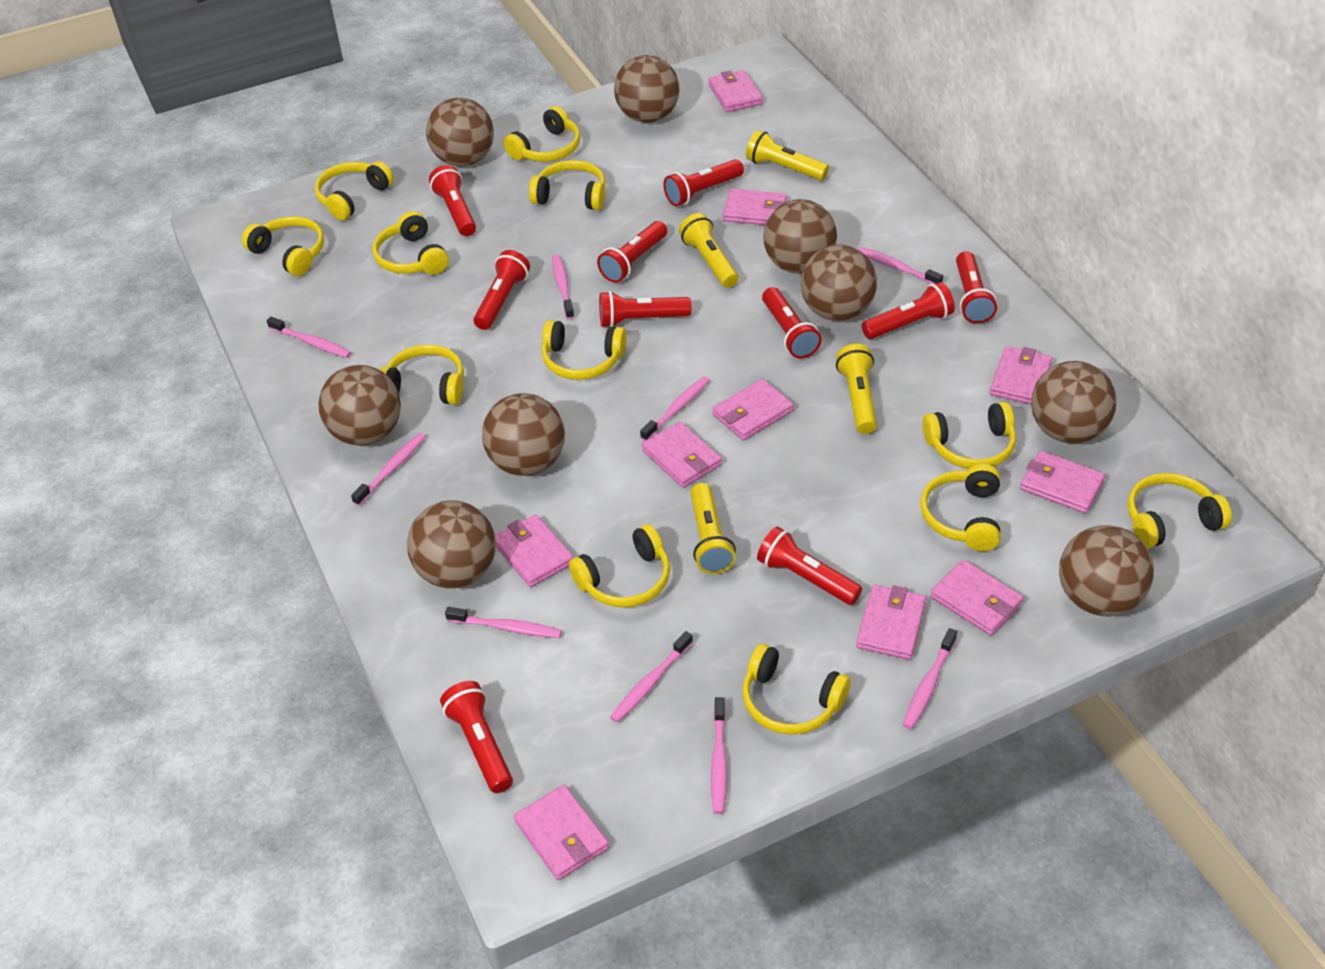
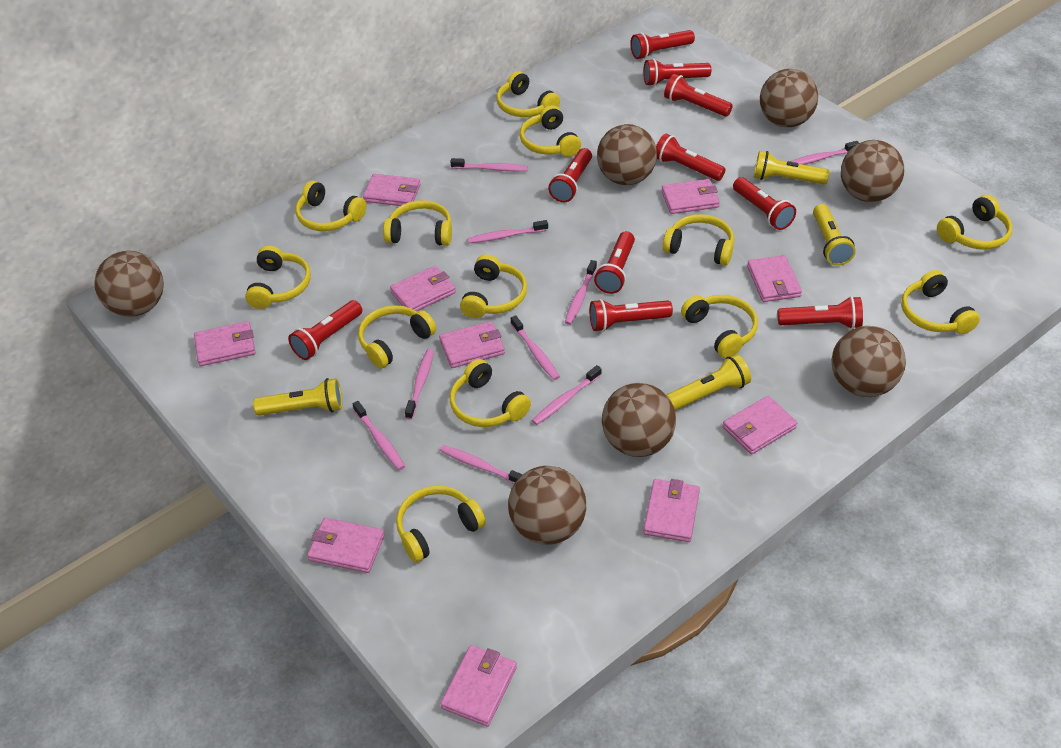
brown ball: 9 -> 7
yellow headphones: 12 -> 13

